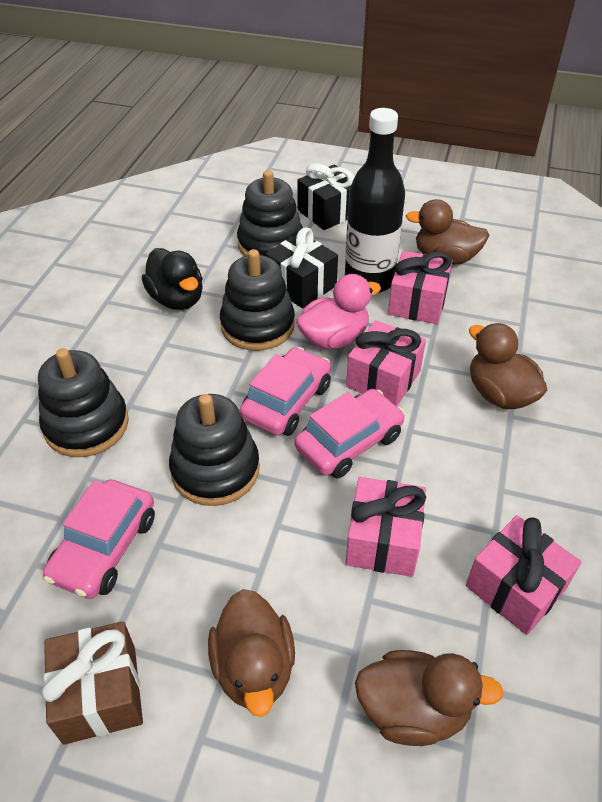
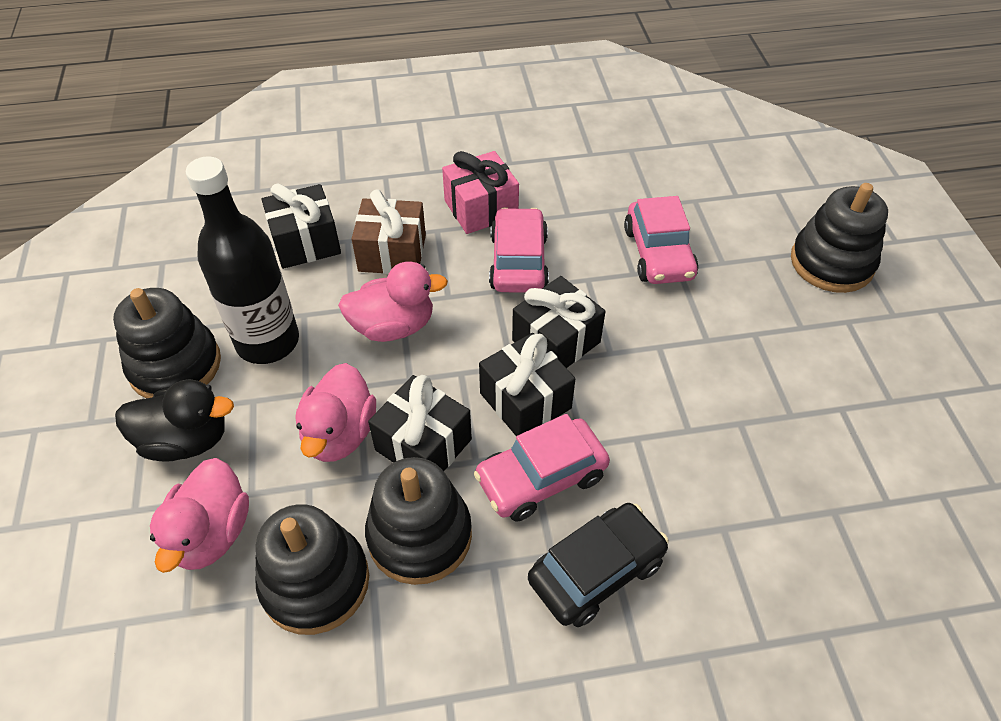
black car: 0 -> 1
black gift: 2 -> 4
brown duck: 4 -> 0
pink duck: 1 -> 3
pink gift: 4 -> 1

